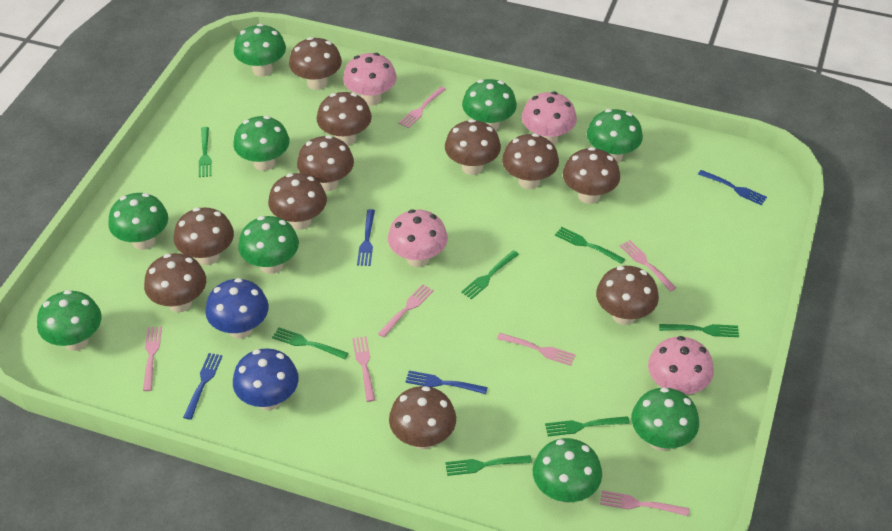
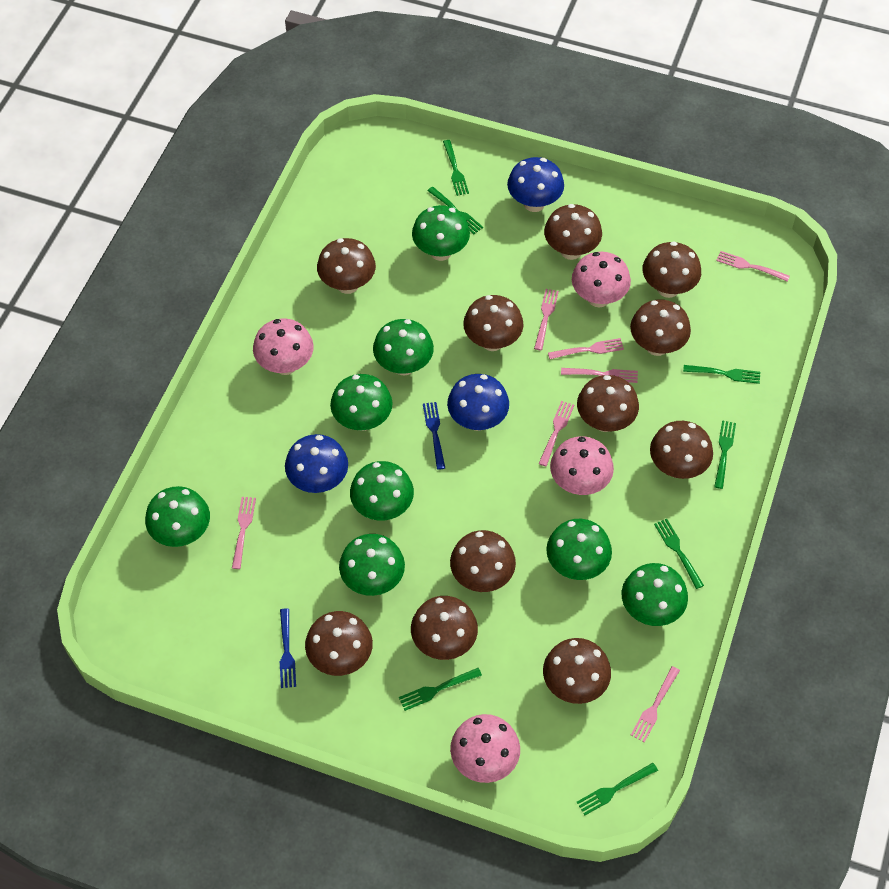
blue fork: 4 -> 2
blue mushroom: 2 -> 3
green mushroom: 9 -> 8

